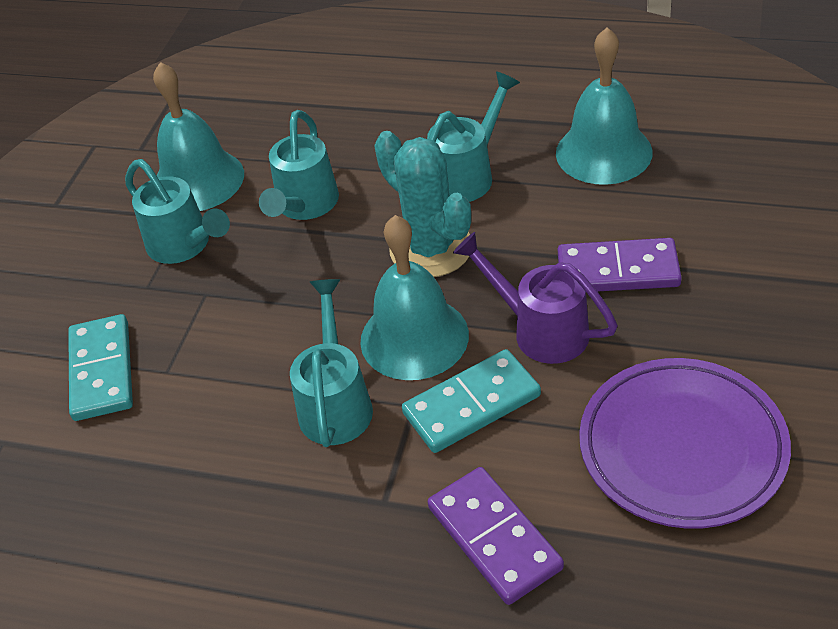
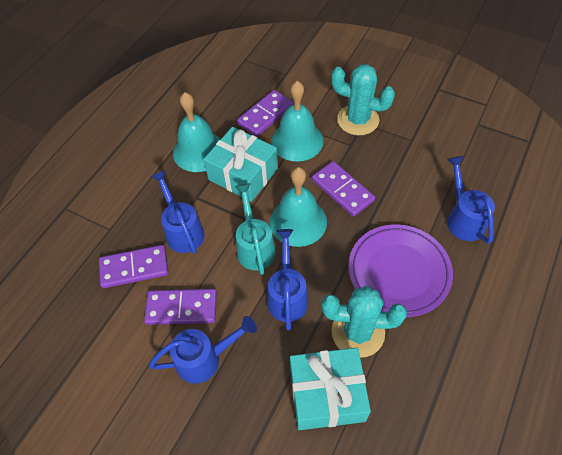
blue watering can: 0 -> 4
purple domino: 2 -> 4
purple watering can: 1 -> 0
turquoise cactus: 1 -> 2
turquoise domino: 2 -> 0
turquoise gift: 0 -> 2
turquoise watering can: 4 -> 1

